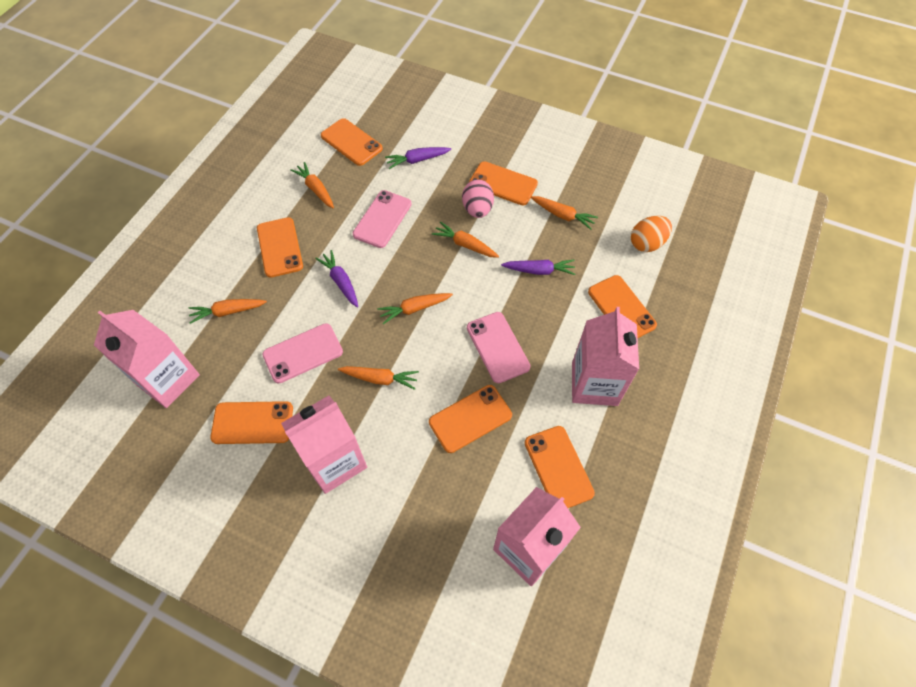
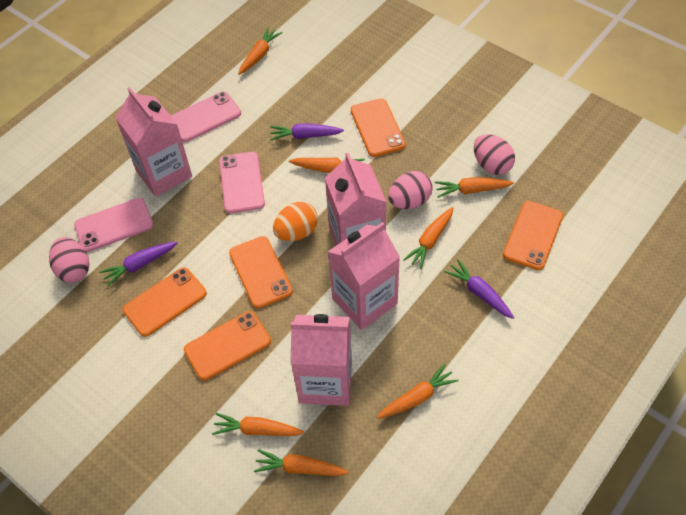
orange carrot: 6 -> 7
orange phone: 7 -> 5
pink egg: 1 -> 3

